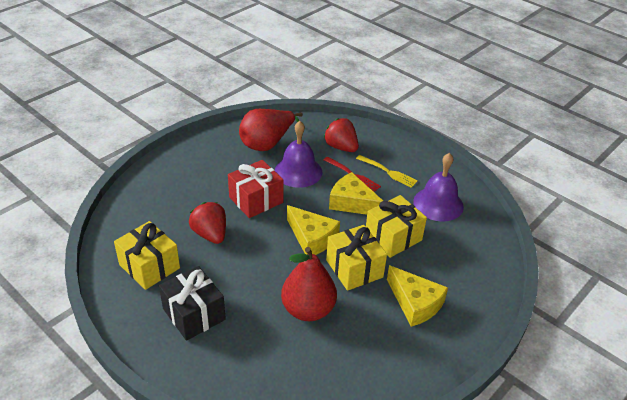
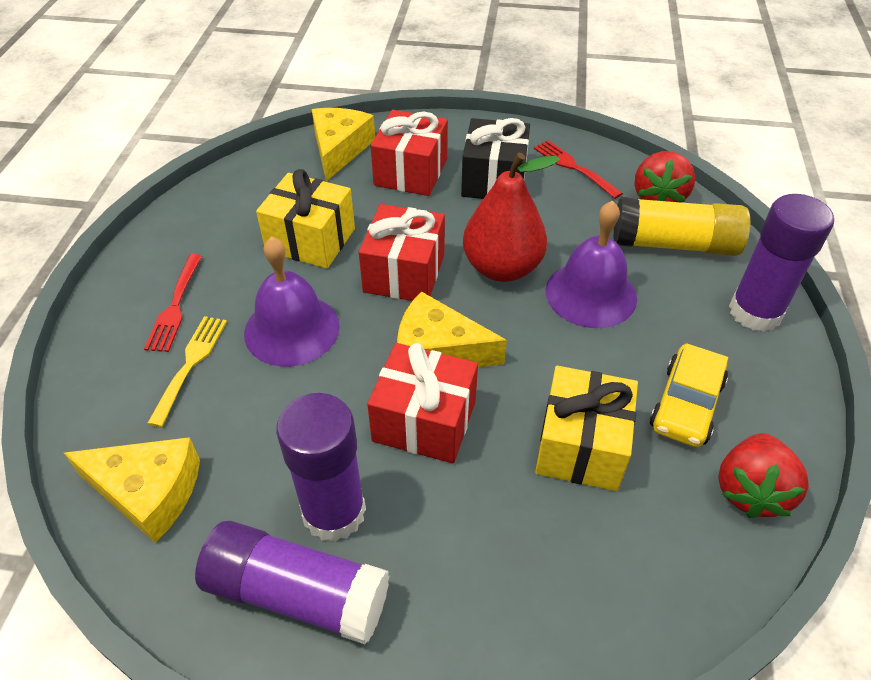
purple glue stick: 0 -> 3
red fork: 1 -> 2
red gift: 1 -> 3
red pear: 2 -> 1
yellow car: 0 -> 1
yellow gift: 3 -> 2
yellow glue stick: 0 -> 1

